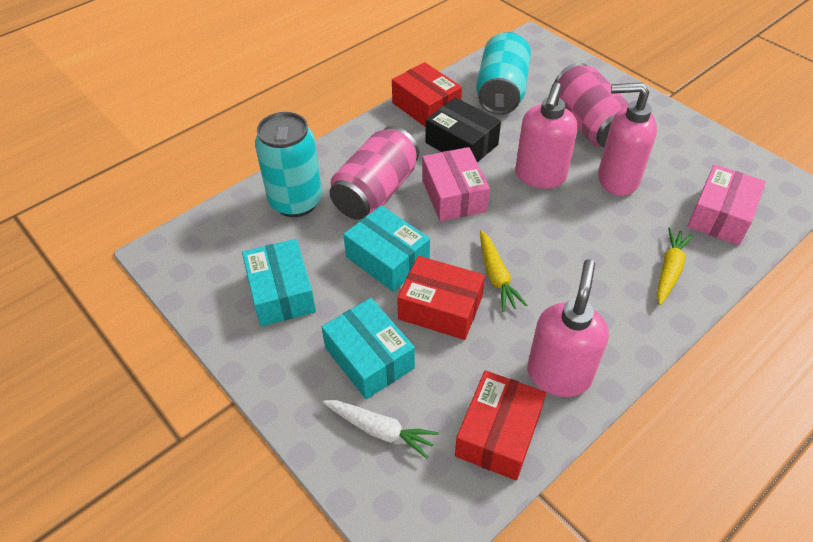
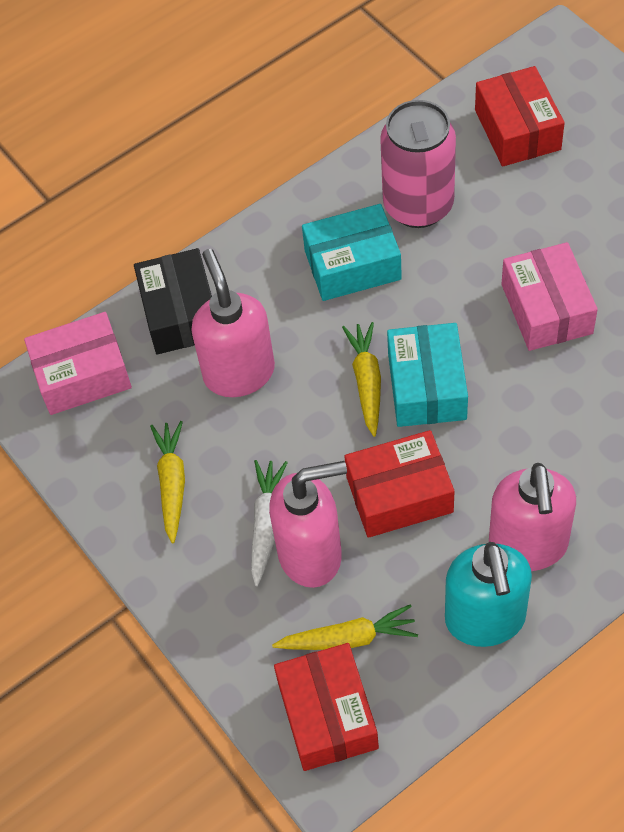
pink can: 2 -> 1
turquoise box: 3 -> 2
turquoise can: 2 -> 0
turquoise soap dispenser: 0 -> 1
yellow carrot: 2 -> 3

